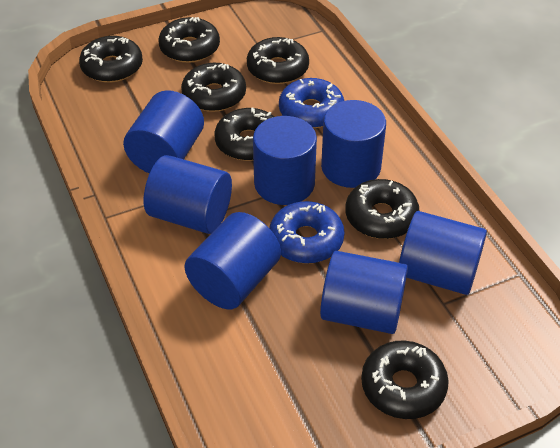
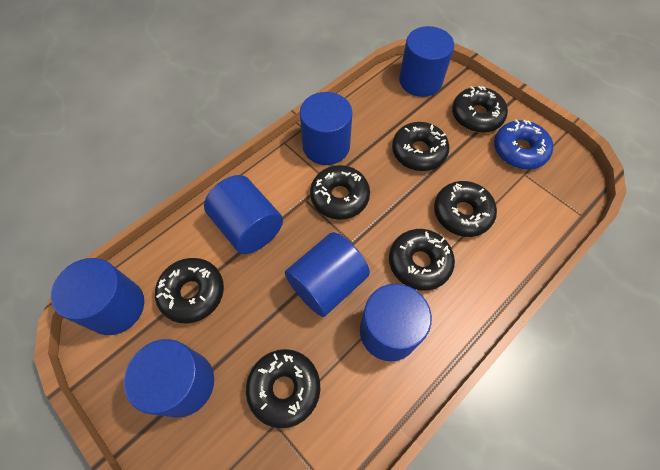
blue donut: 2 -> 1

